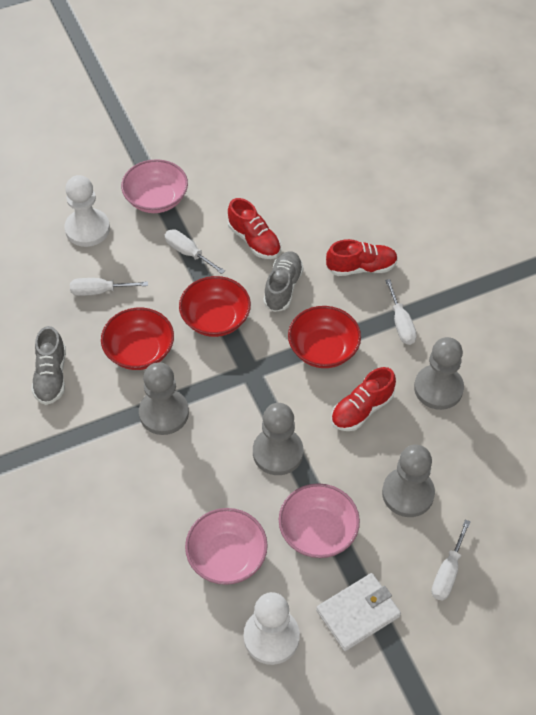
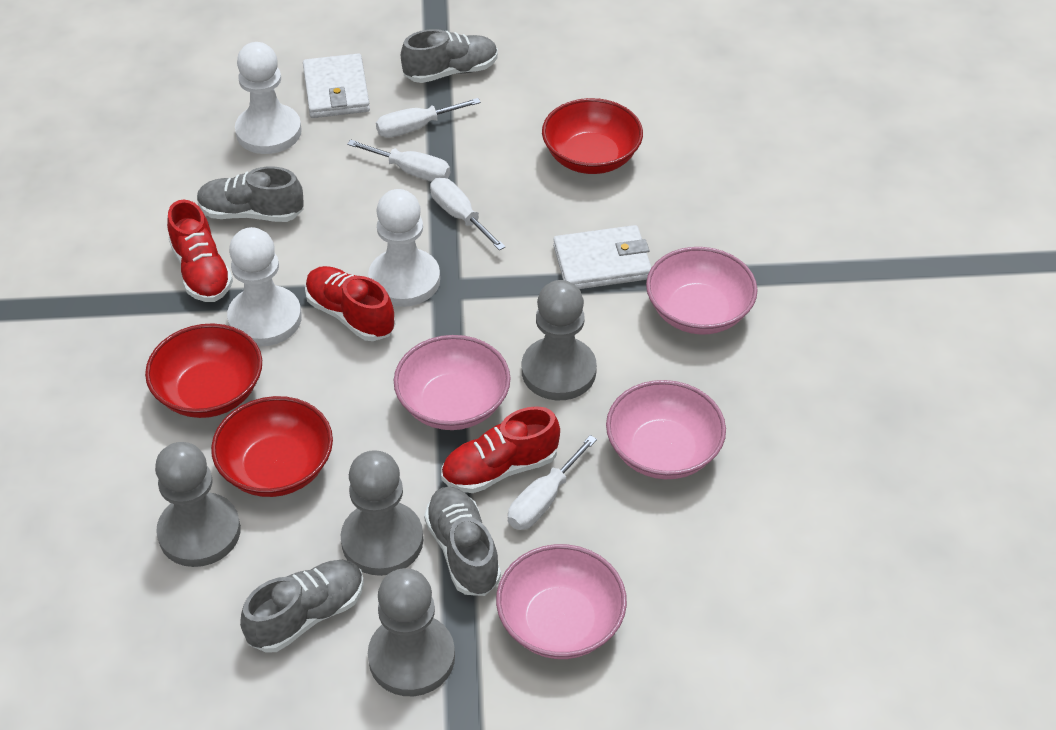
grey shoe: 2 -> 4
pink bowl: 3 -> 4
white pawn: 2 -> 3
white wallet: 1 -> 2

